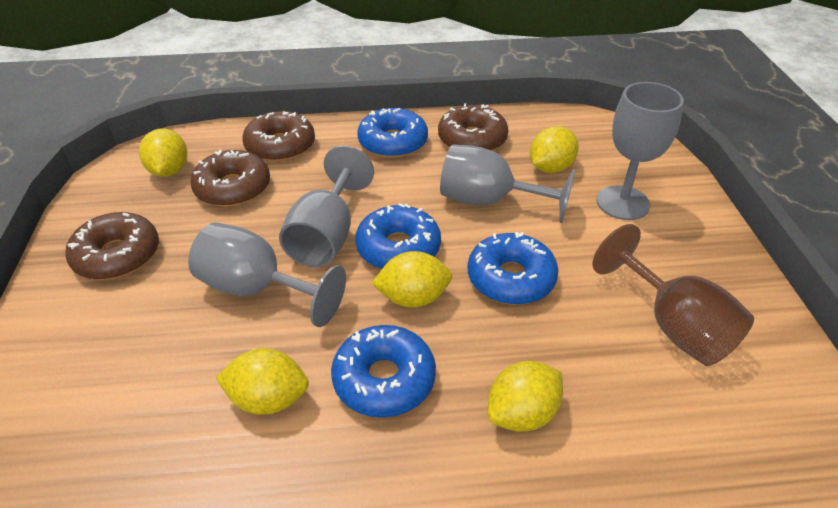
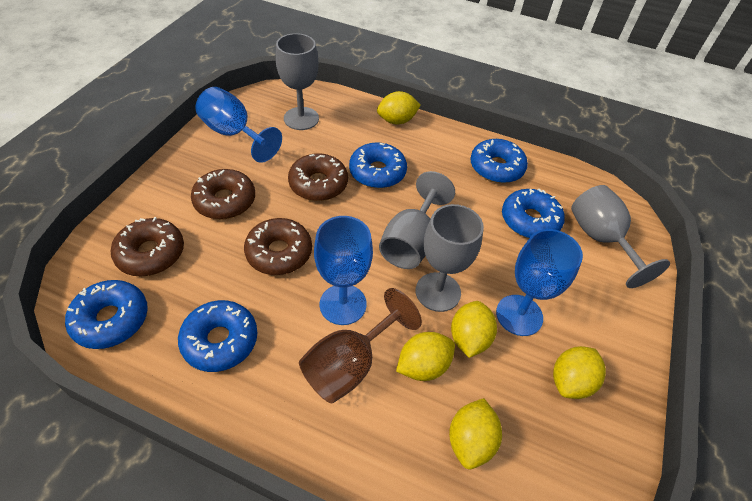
blue donut: 4 -> 5
blue goblet: 0 -> 3

